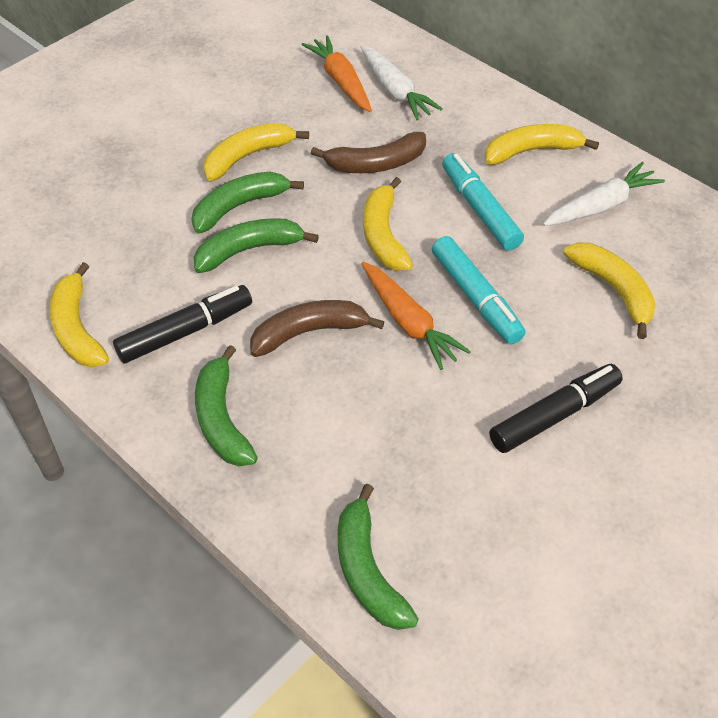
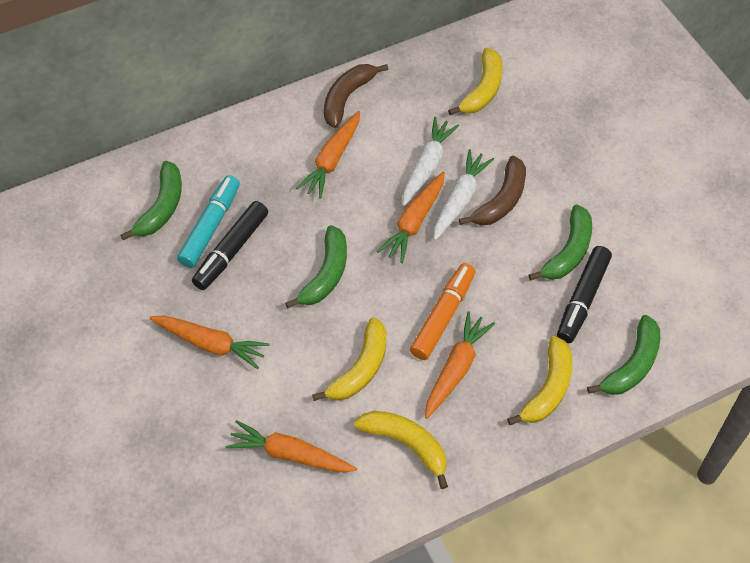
orange carrot: 2 -> 5
orange marker: 0 -> 1
turquoise marker: 2 -> 1
yellow banana: 5 -> 4

